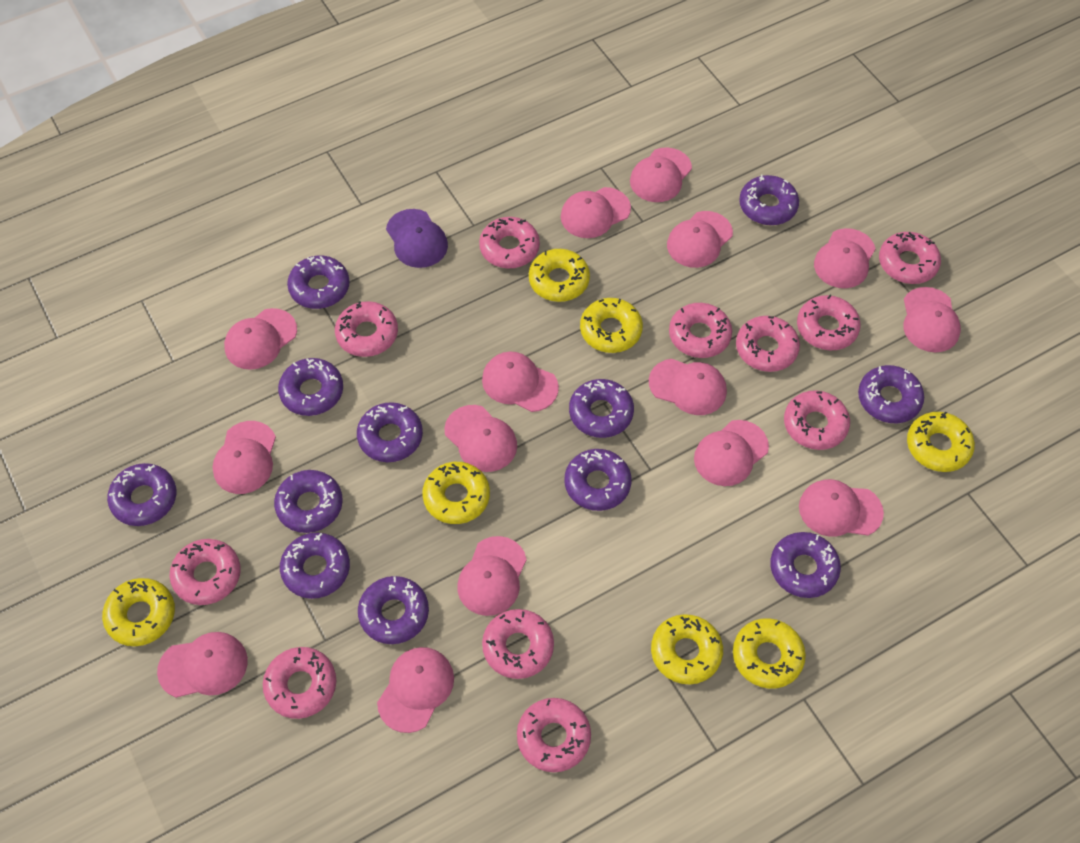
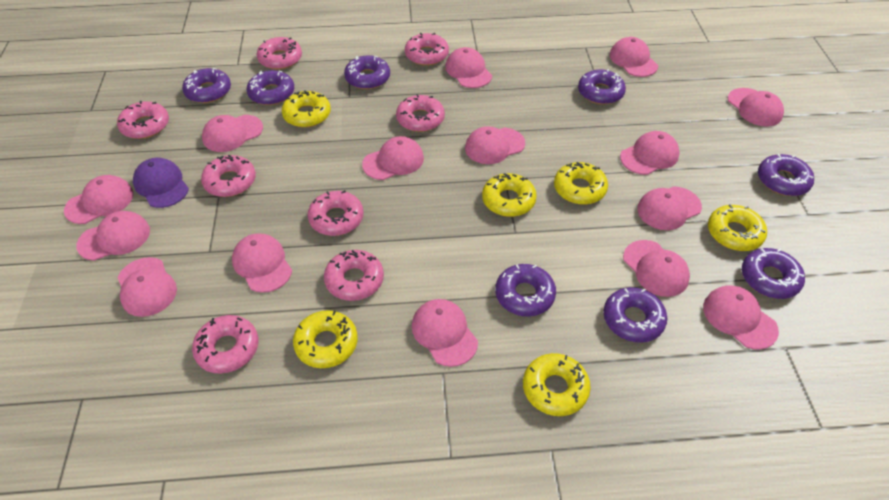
pink donut: 11 -> 8
purple donut: 12 -> 8
yellow donut: 7 -> 6

